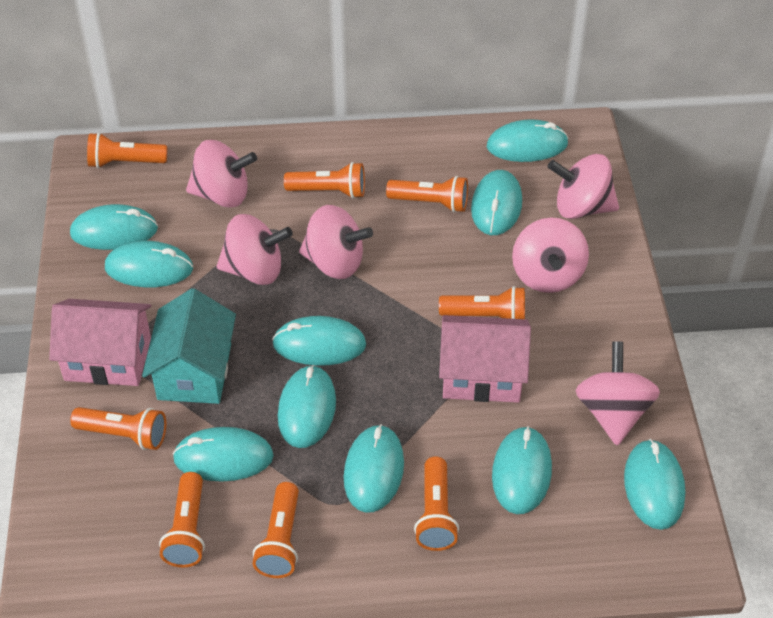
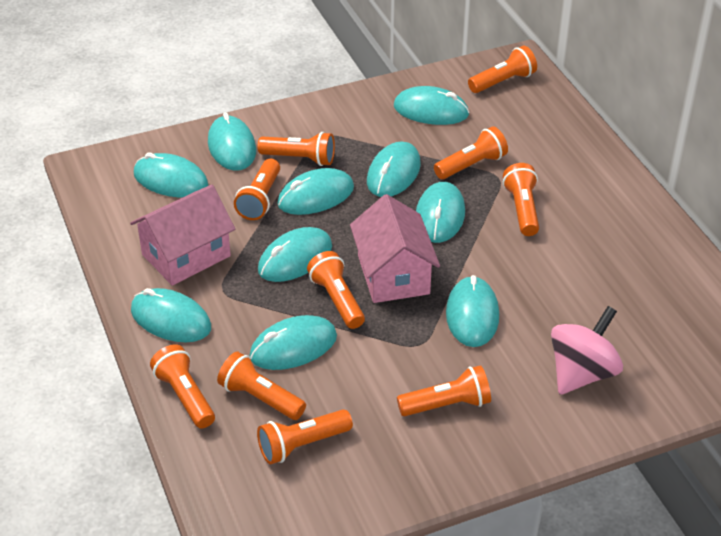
orange flashlight: 8 -> 10
pink spinning top: 6 -> 1
turquoise house: 1 -> 0

